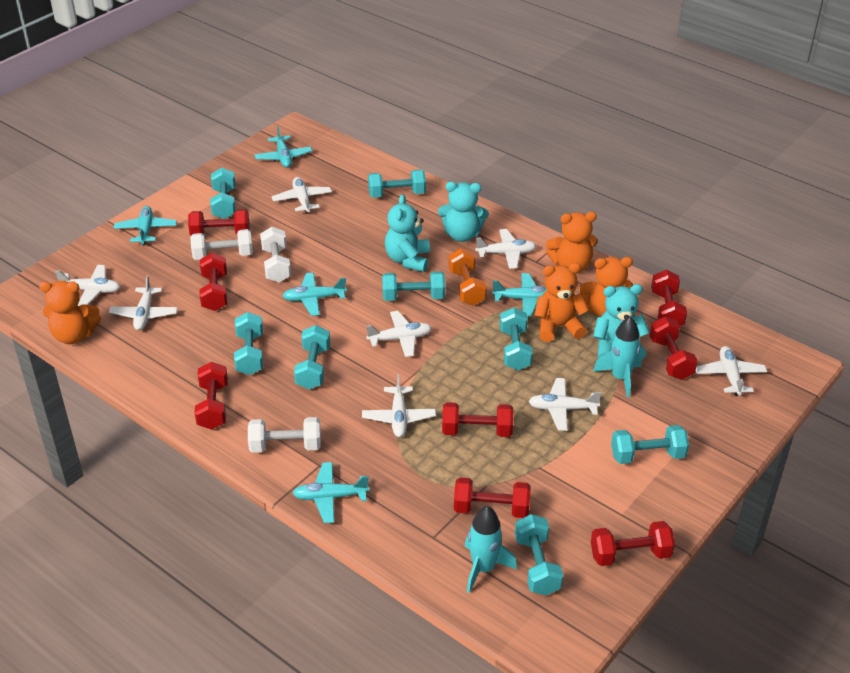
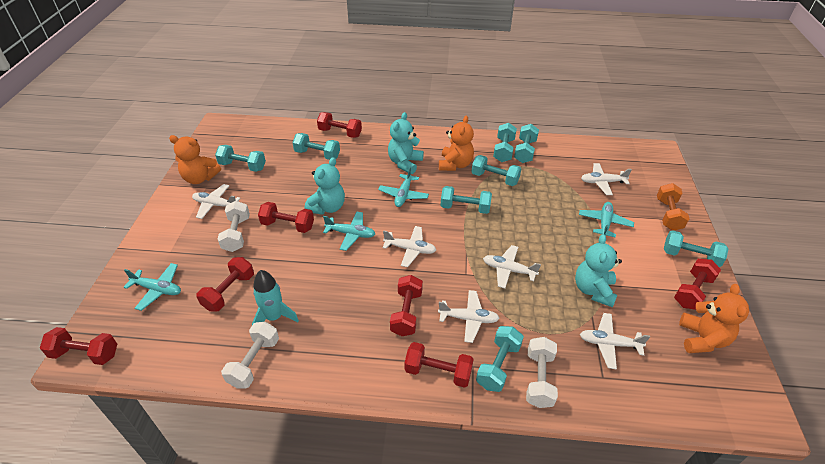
orange teddy bear: 4 -> 3
red dumbbell: 8 -> 7
turquoise plane: 5 -> 4
turquoise rocket: 2 -> 1
white plane: 8 -> 6

